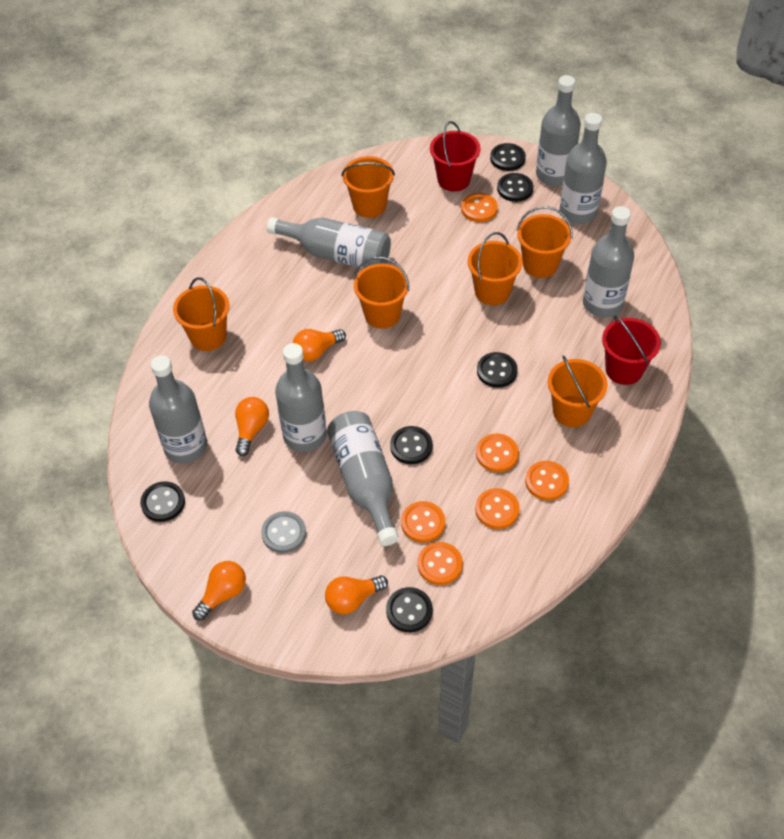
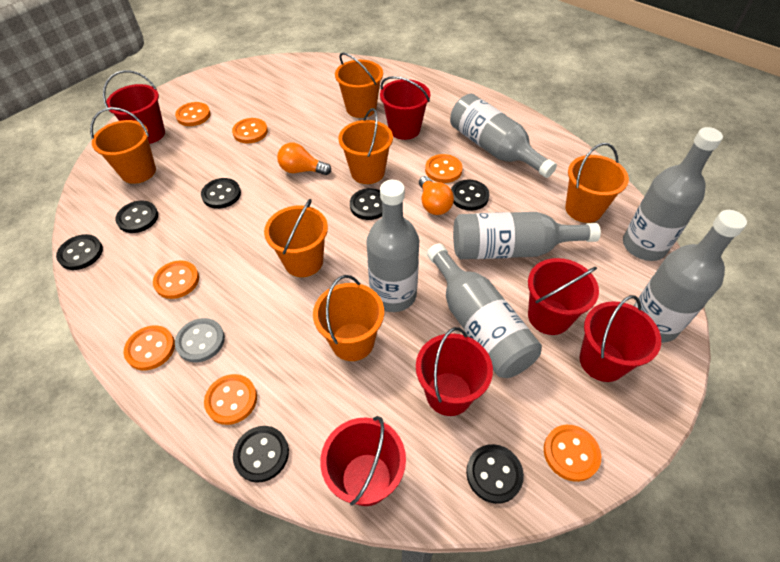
black button: 6 -> 7
grey bottle: 7 -> 6
orange button: 6 -> 7
orange light bulb: 4 -> 2
red bucket: 2 -> 6

